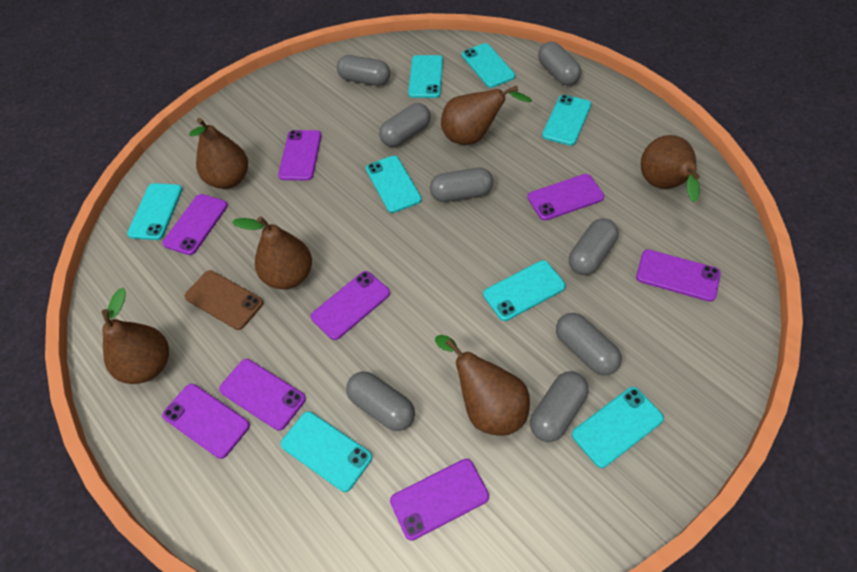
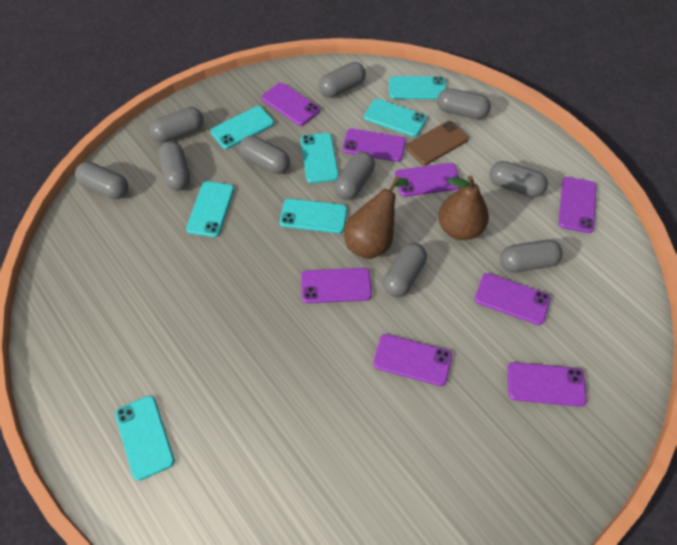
brown pear: 6 -> 2
grey capsule: 8 -> 10
turquoise phone: 8 -> 7

